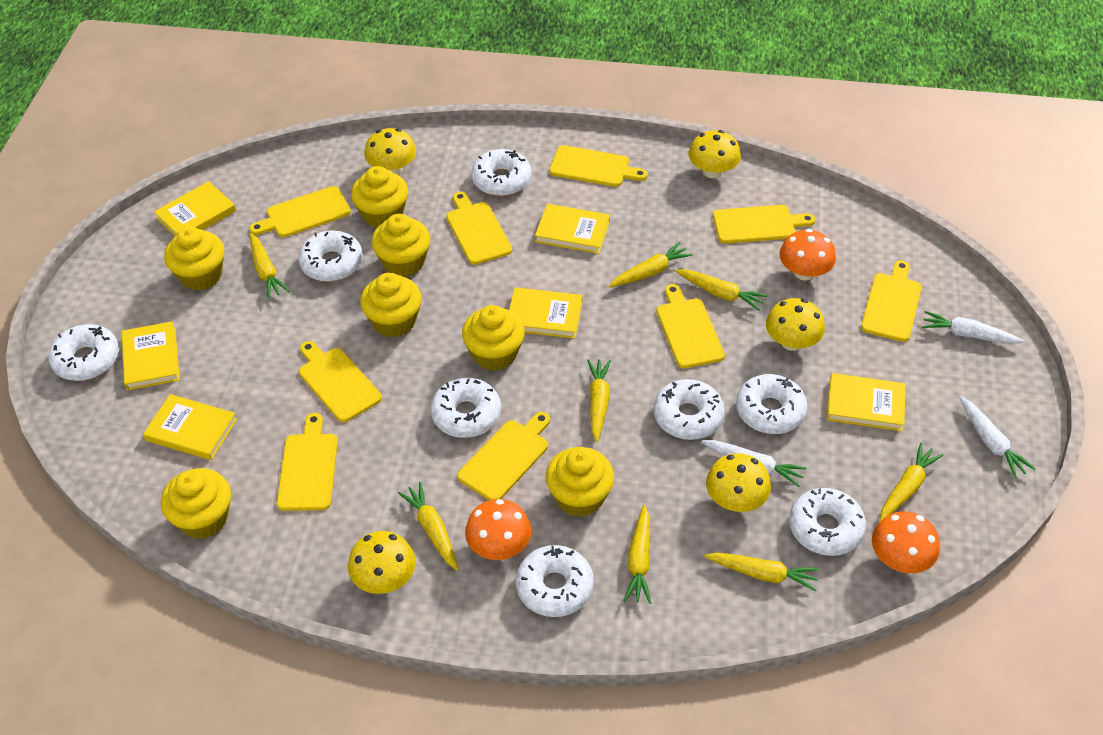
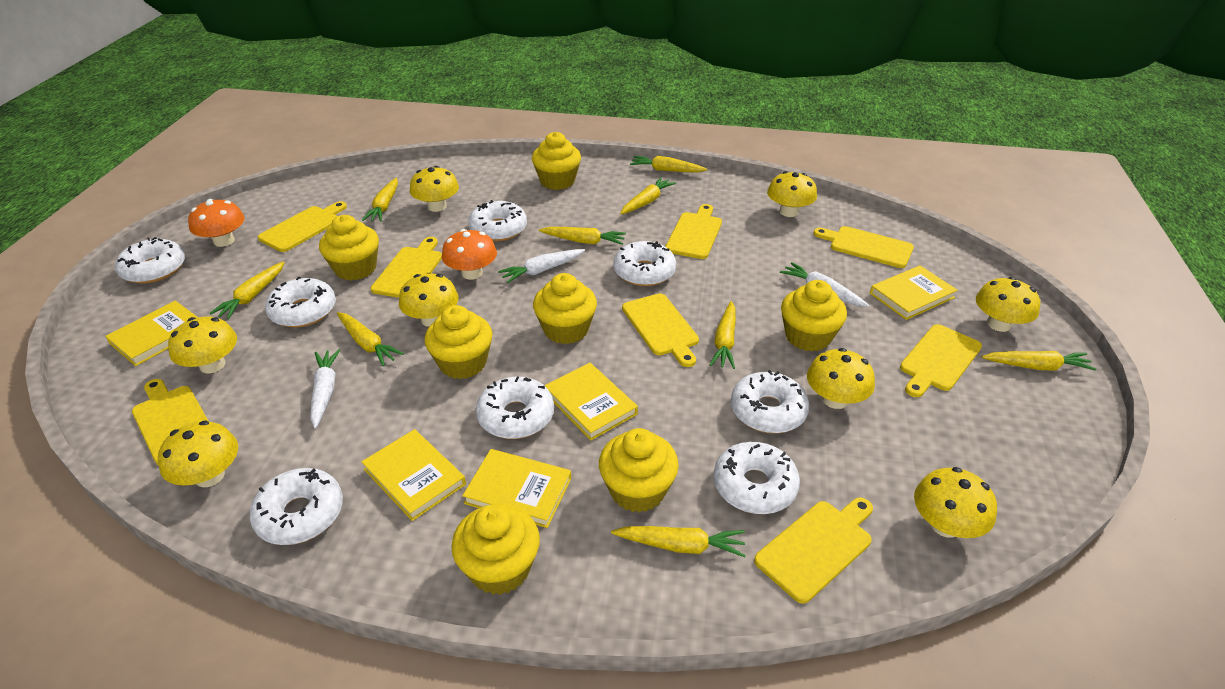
orange mushroom: 3 -> 2
yellow book: 6 -> 5
yellow carrot: 8 -> 9
yellow cutting board: 9 -> 8
yellow mushroom: 5 -> 8

